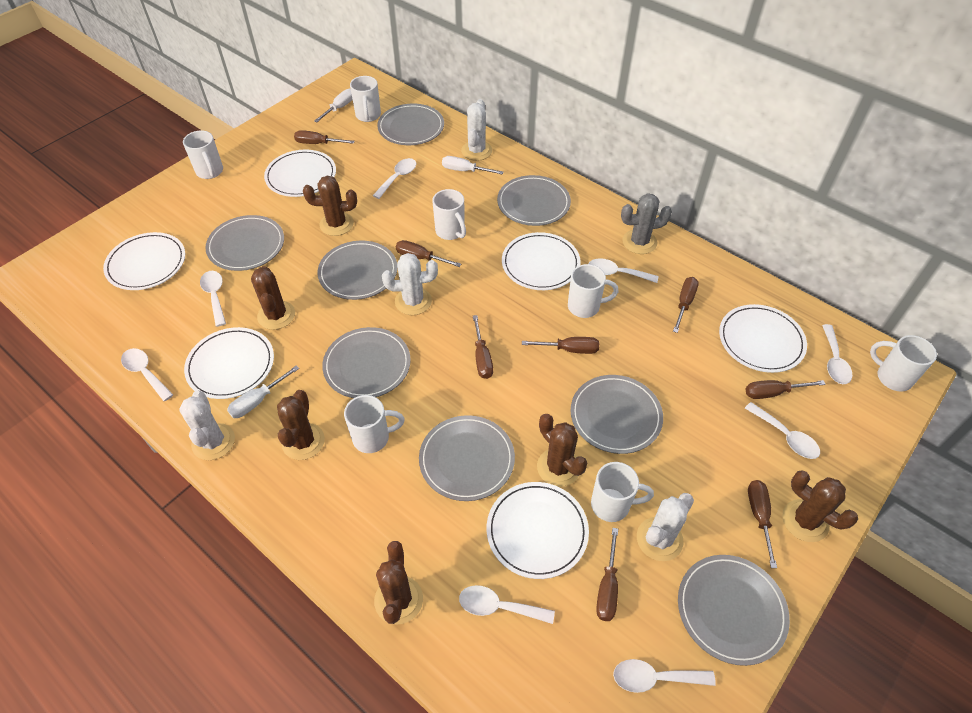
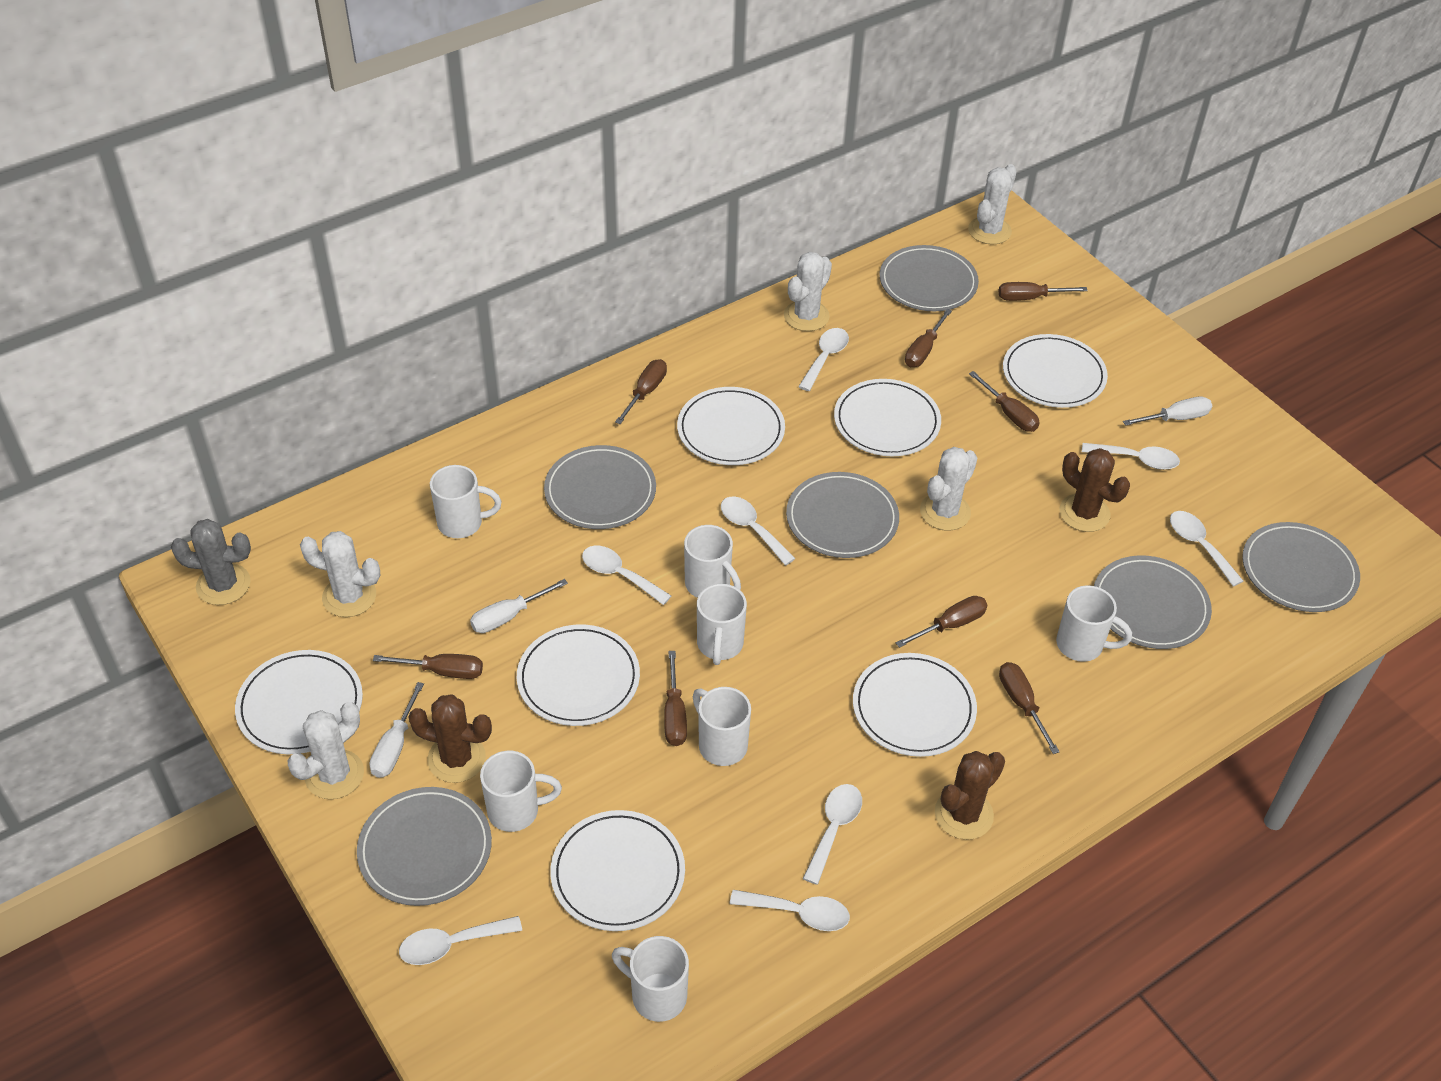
brown cactus: 6 -> 3
grey plate: 8 -> 6
white cactus: 4 -> 5
white plate: 6 -> 7

